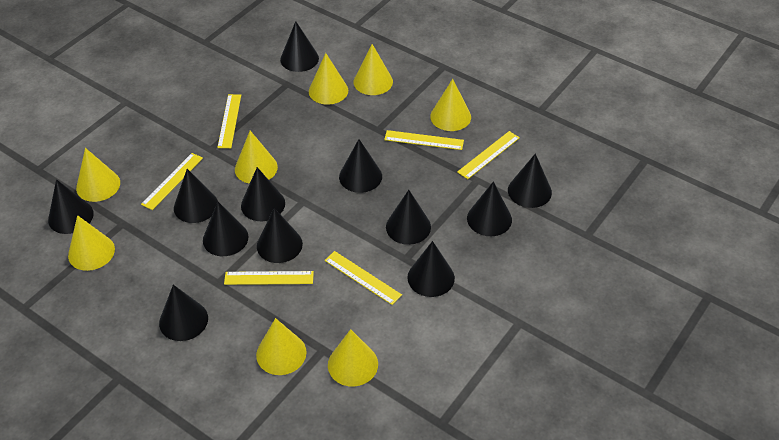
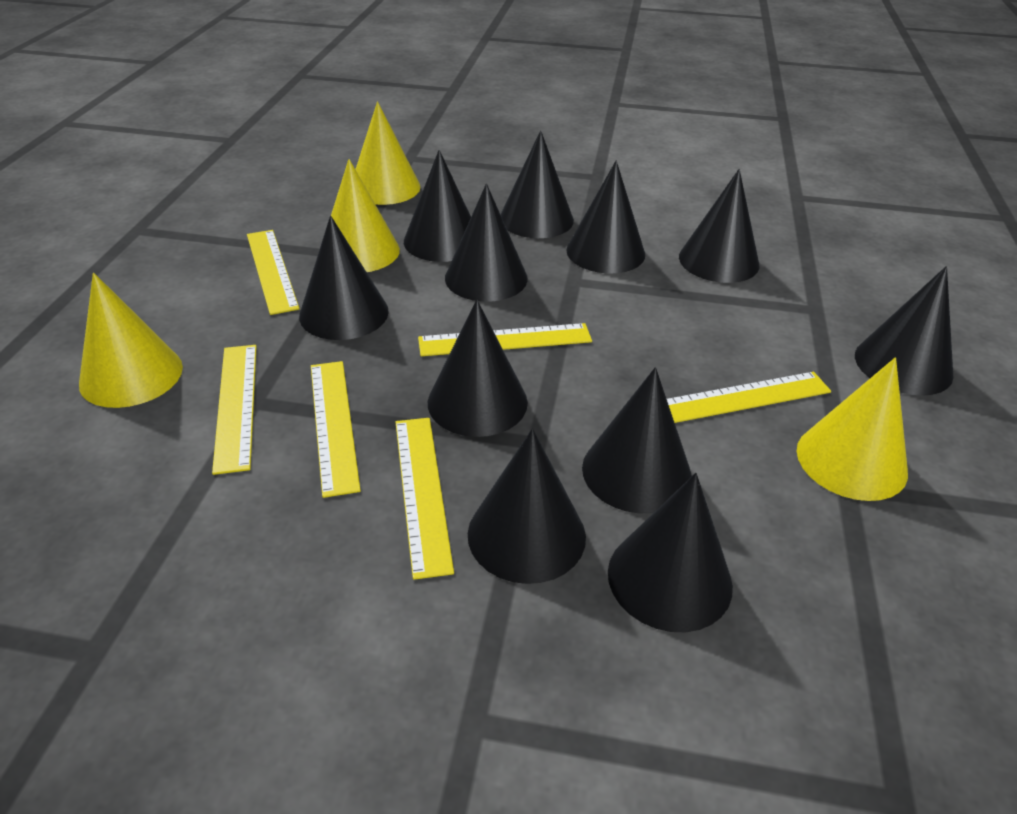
black cone: 12 -> 11
yellow cone: 8 -> 4

